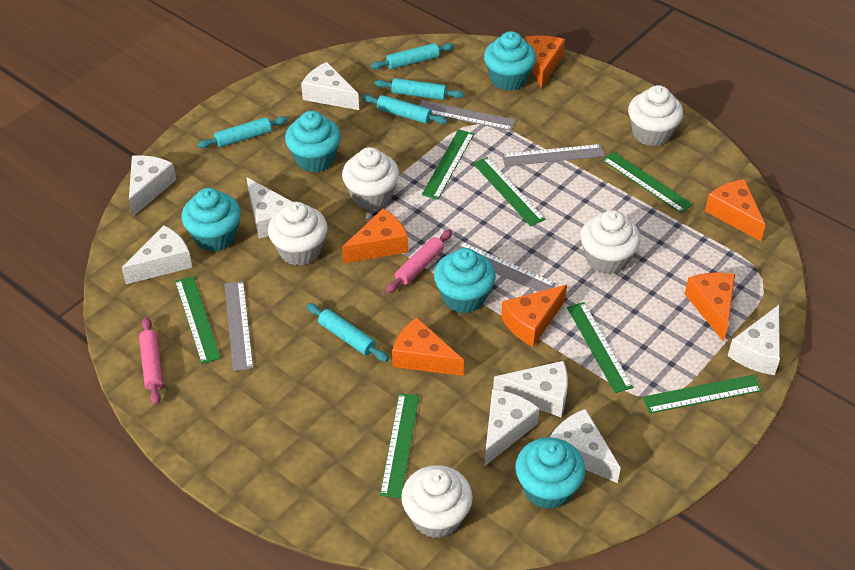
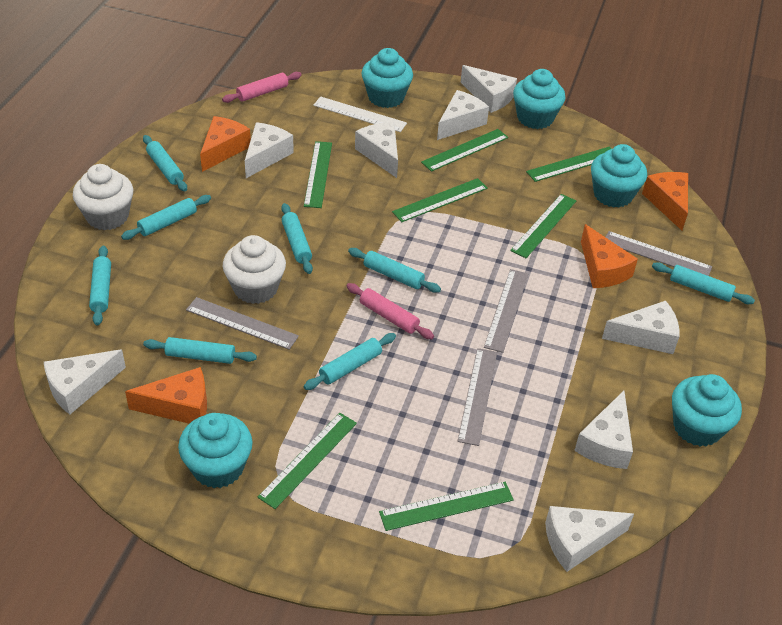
orange cheese: 6 -> 4
turquoise rolling pin: 5 -> 8
white cupcake: 5 -> 2
white ruler: 0 -> 1

